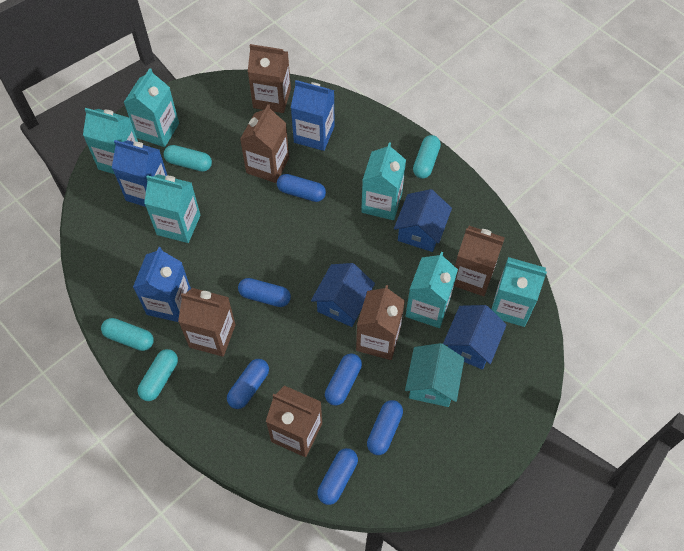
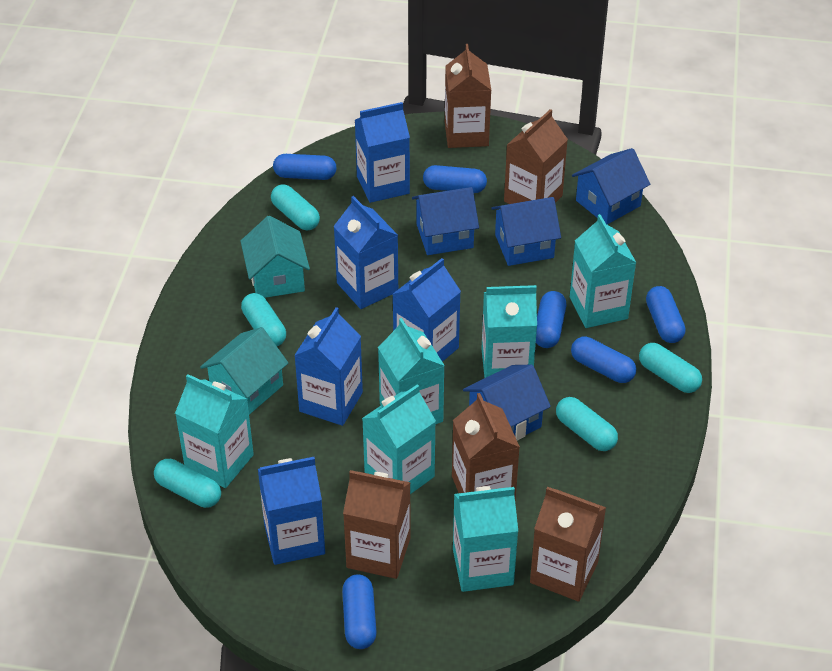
blue carton: 3 -> 5
blue house: 3 -> 4
brown carton: 6 -> 5
turquoise capsule: 4 -> 5
turquoise house: 1 -> 2

